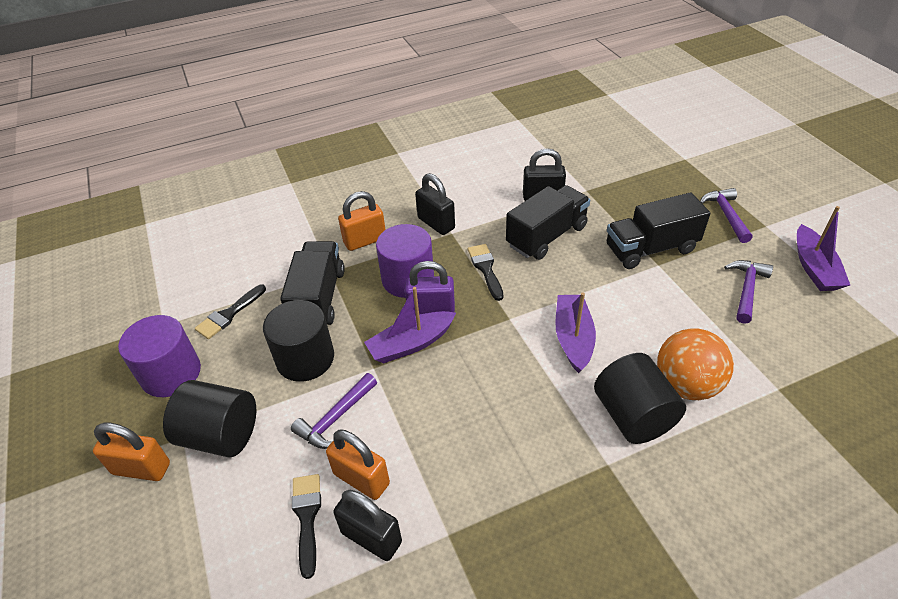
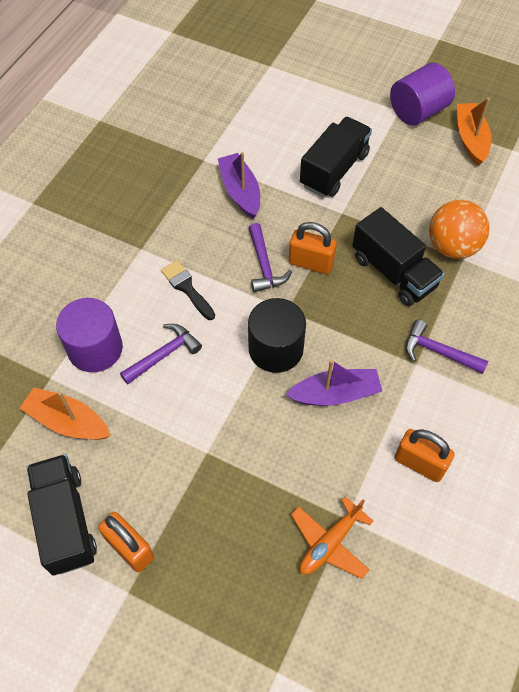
black brush: 3 -> 1
black cylinder: 3 -> 1
black padlock: 3 -> 0
orange boat: 0 -> 2
orange plane: 0 -> 1
purple boat: 3 -> 2
purple padlock: 1 -> 0

